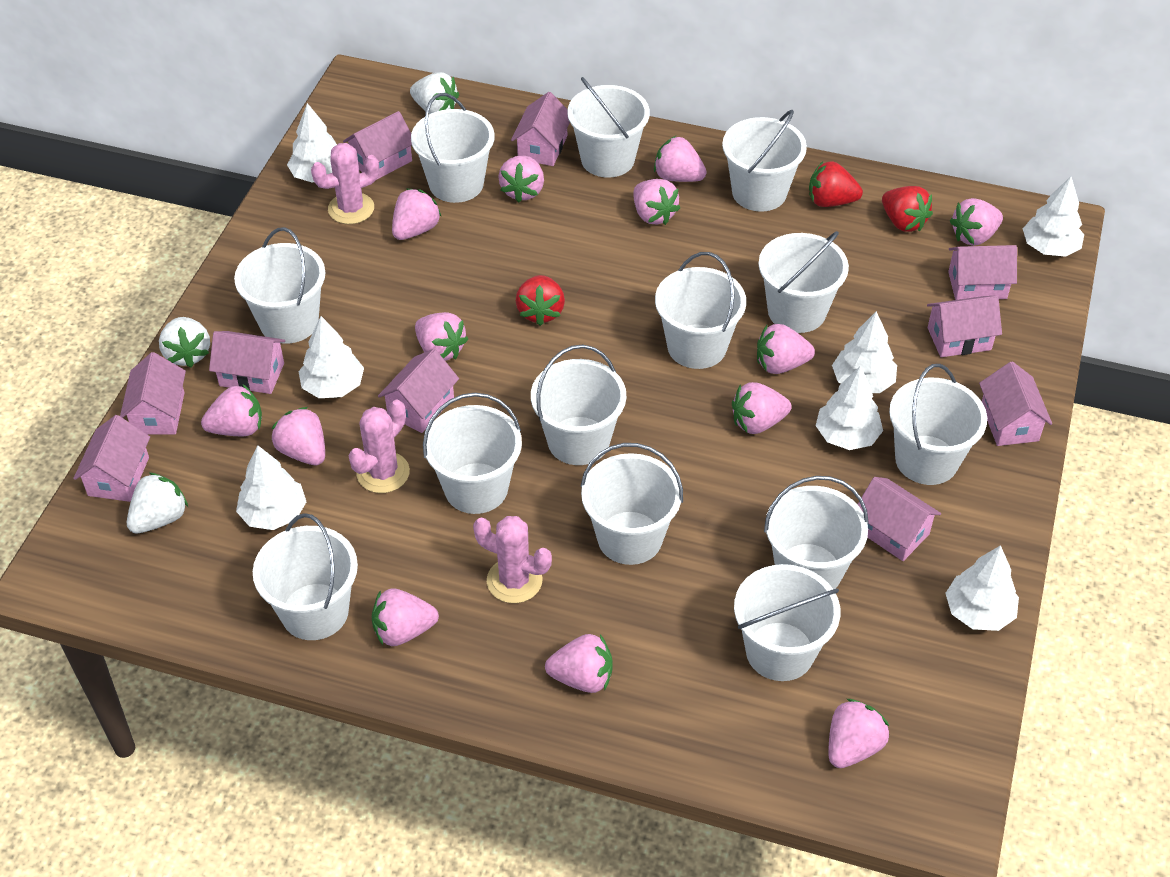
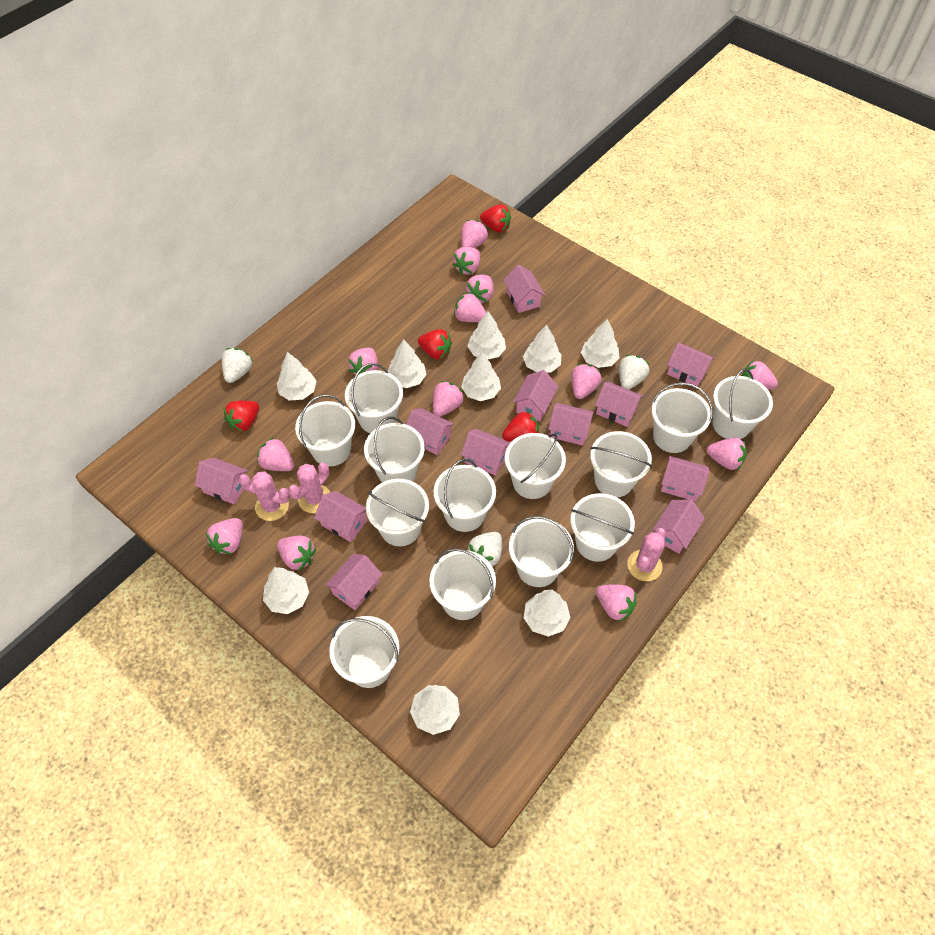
pink house: 10 -> 12
red strawberry: 3 -> 4
white tree: 7 -> 9

